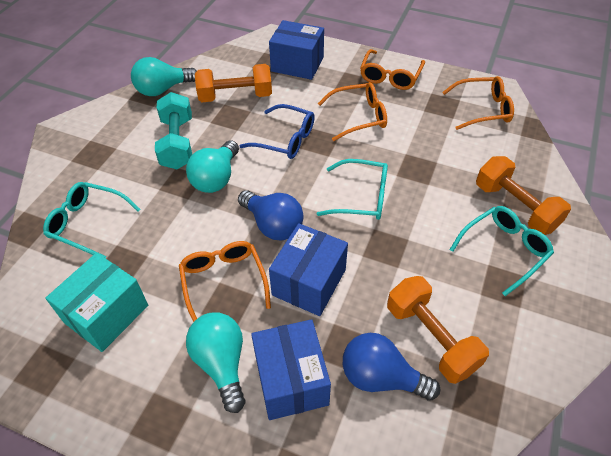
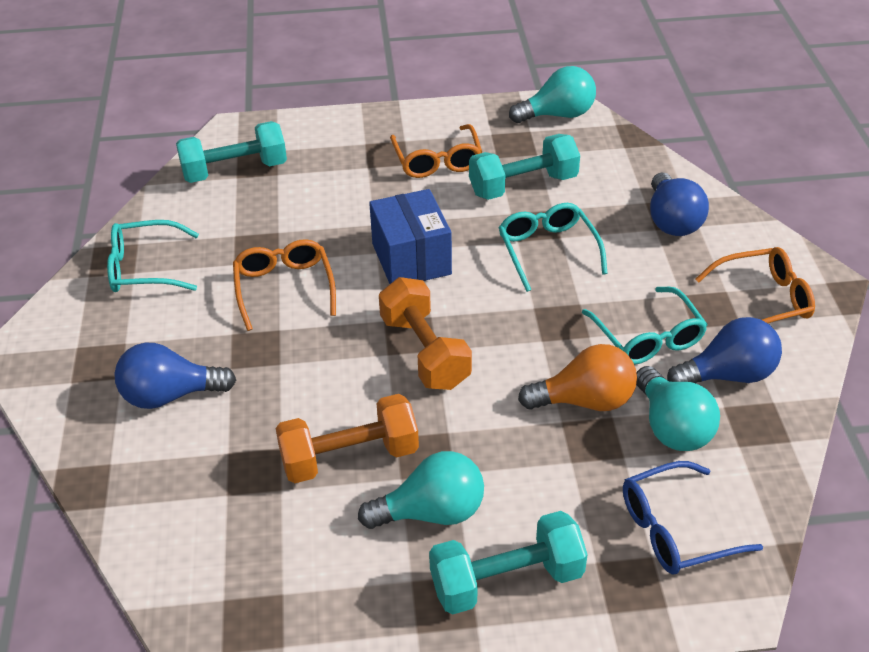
blue box: 3 -> 1
blue light bulb: 2 -> 3
orange dumbbell: 3 -> 2
orange glasses: 4 -> 3
orange light bulb: 0 -> 1
turquoise box: 1 -> 0
turquoise dumbbell: 1 -> 3

